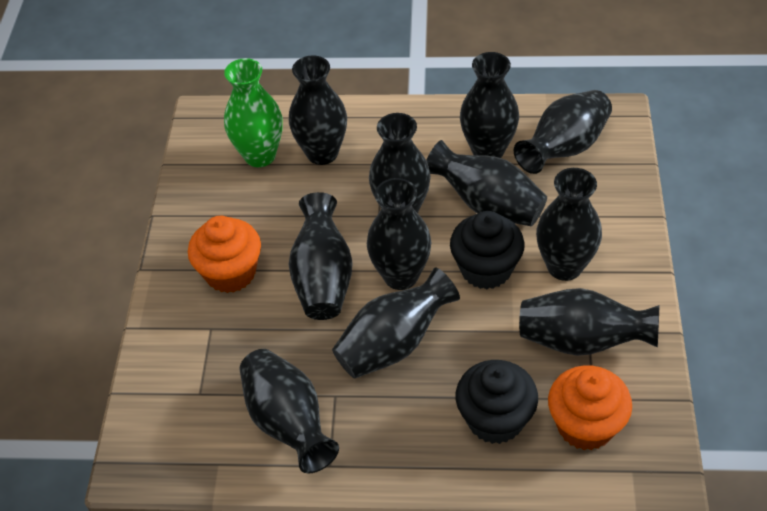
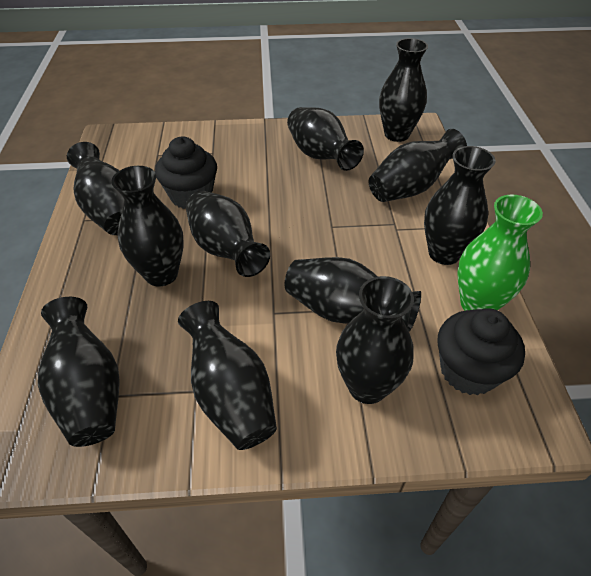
orange cupcake: 2 -> 0

